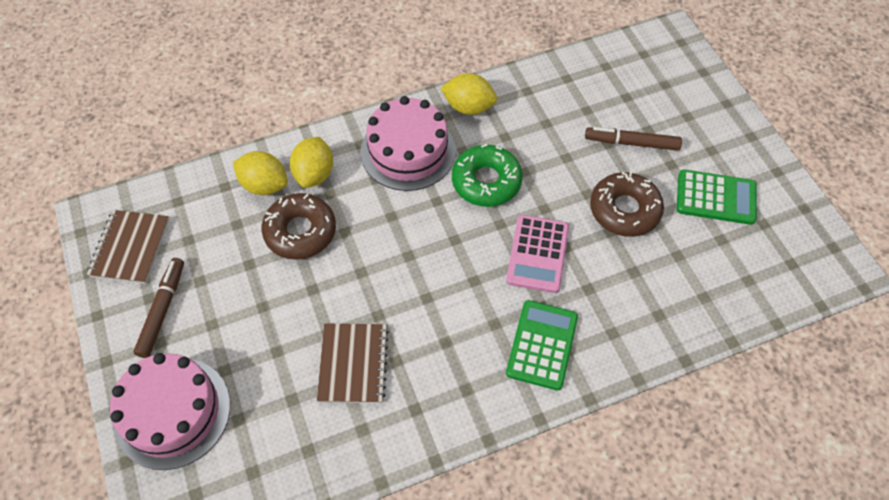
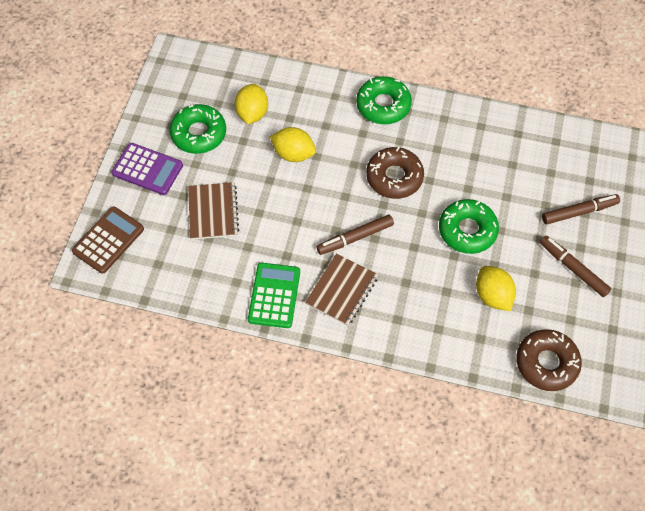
brown calculator: 0 -> 1
brown marker: 2 -> 3
green calculator: 2 -> 1
green donut: 1 -> 3
pink cake: 2 -> 0
pink calculator: 1 -> 0
purple calculator: 0 -> 1

